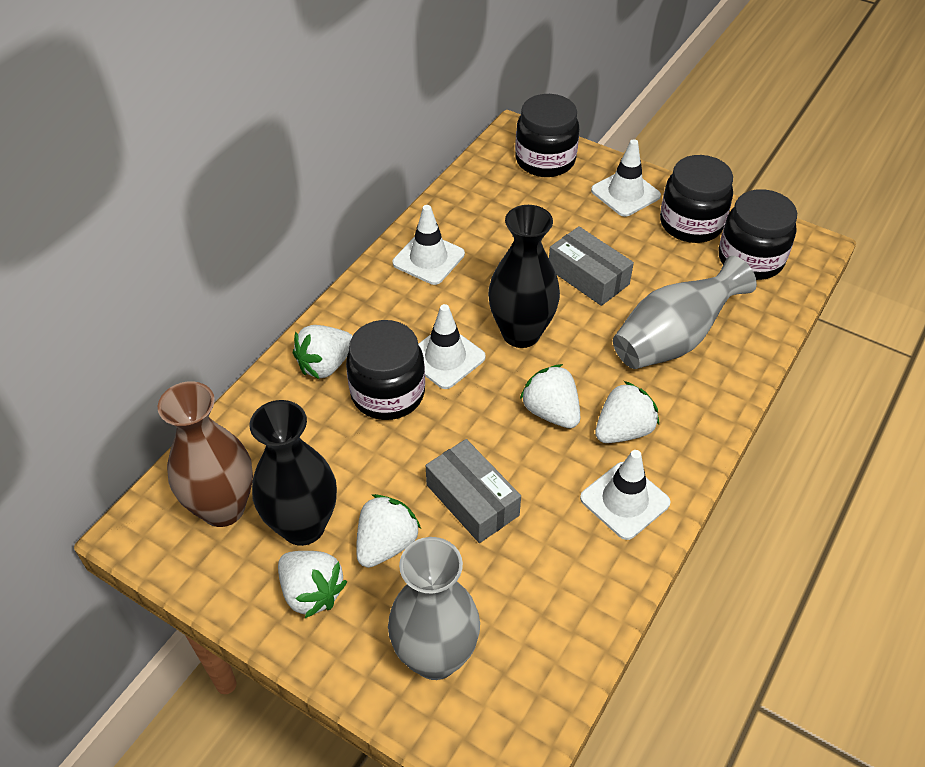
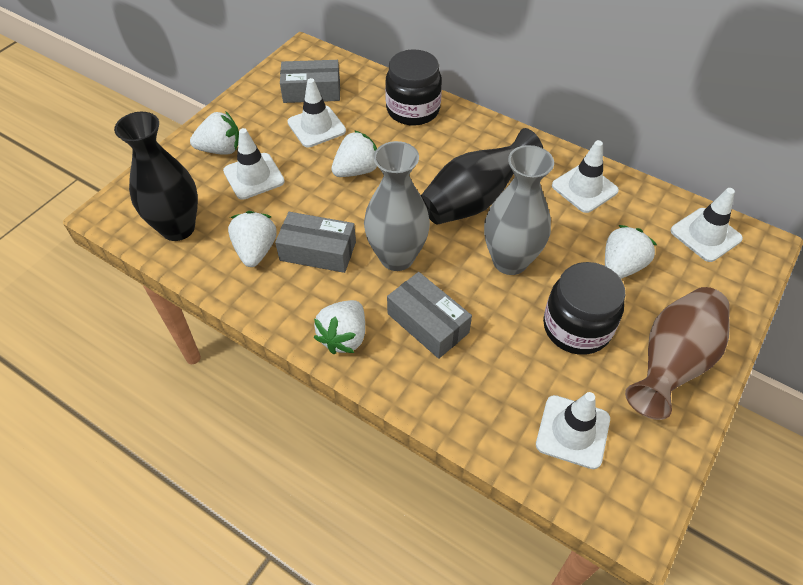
black jar: 4 -> 2
grey box: 2 -> 3
white traffic cone: 4 -> 5

